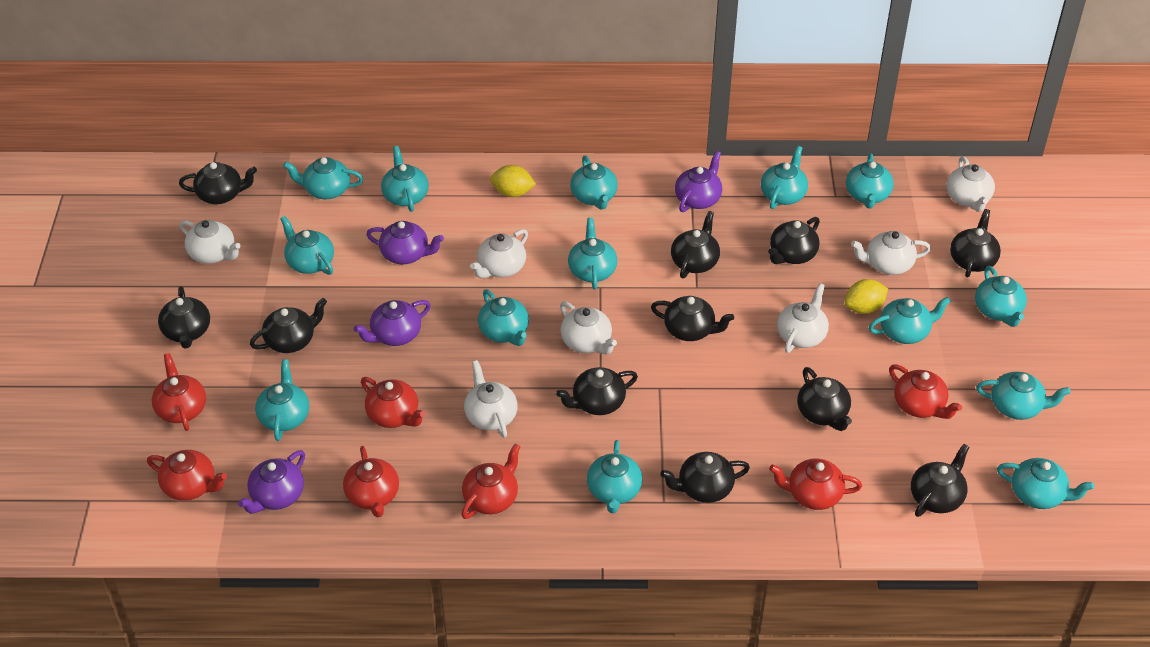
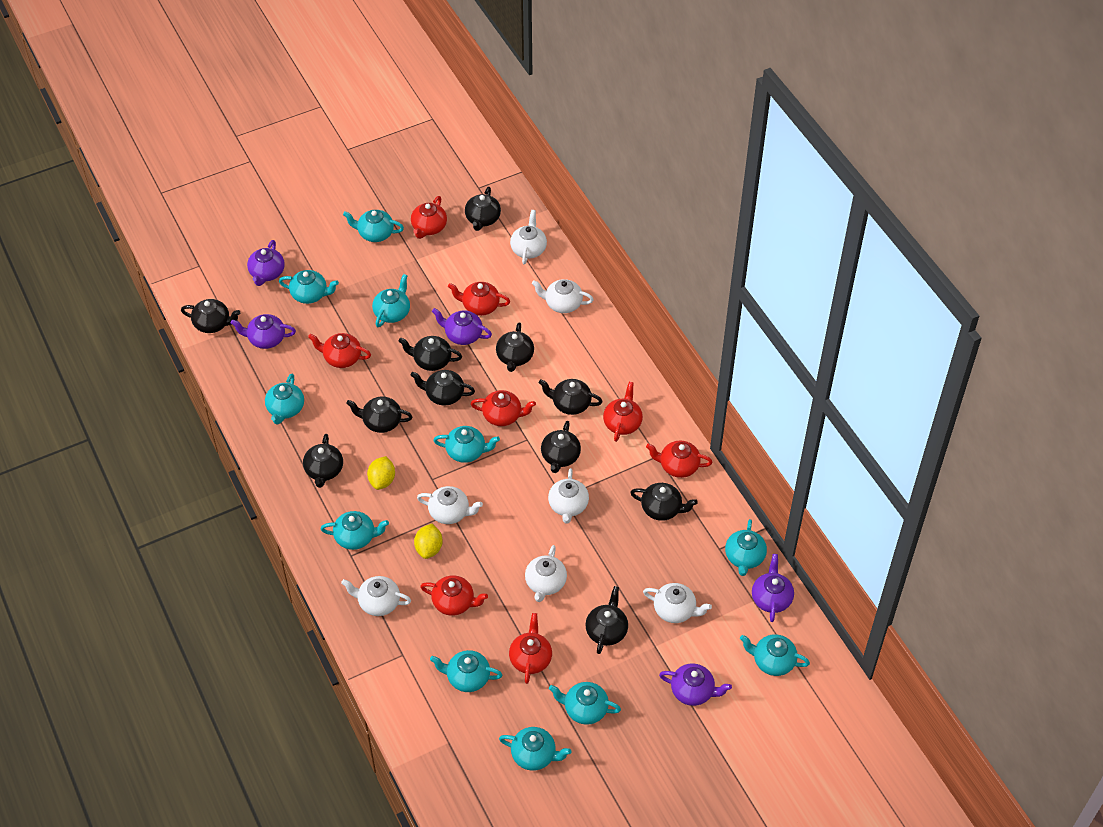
purple teapot: 4 -> 5
red teapot: 7 -> 8
turquoise teapot: 14 -> 11

